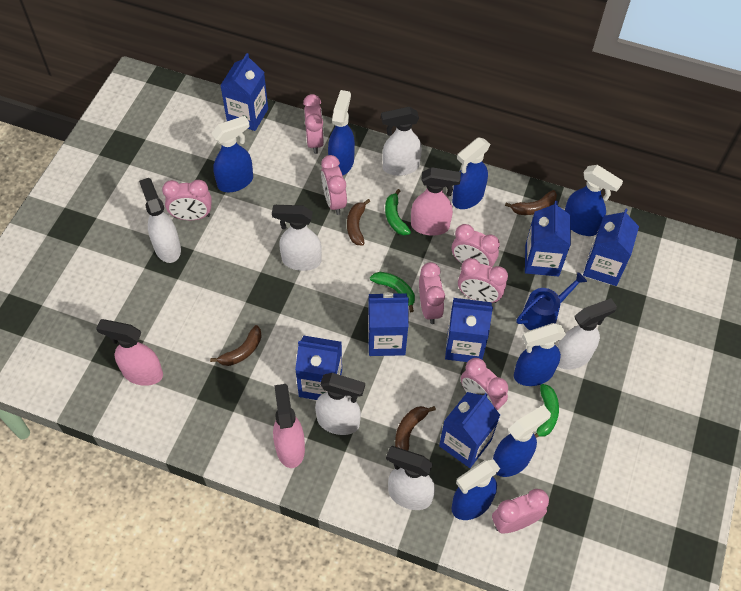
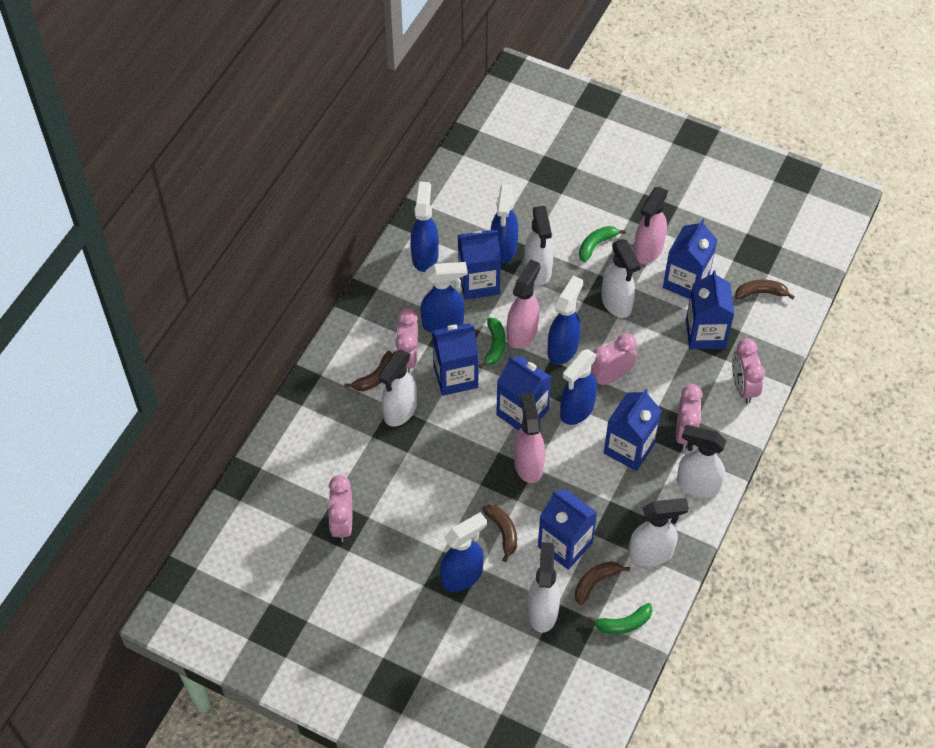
blue spray bottle: 7 -> 6
blue watering can: 1 -> 0
pink clock: 8 -> 5

